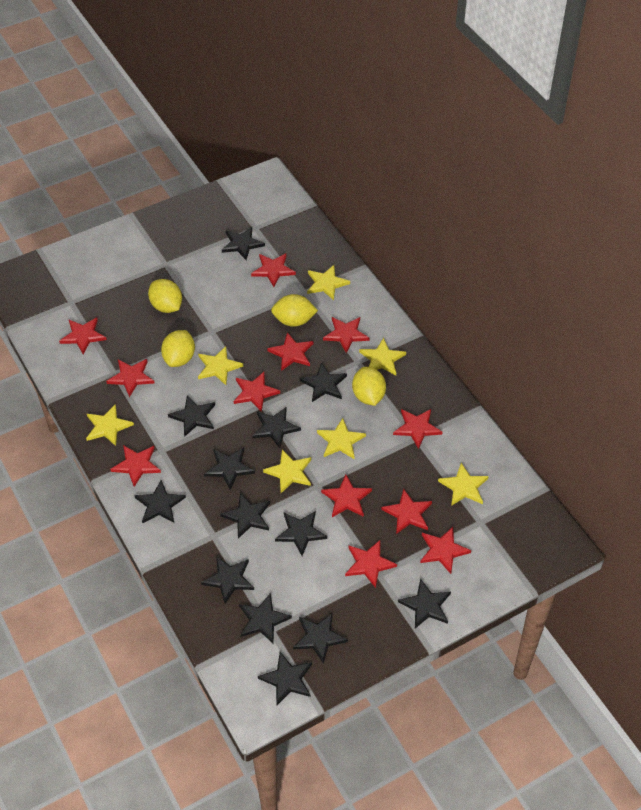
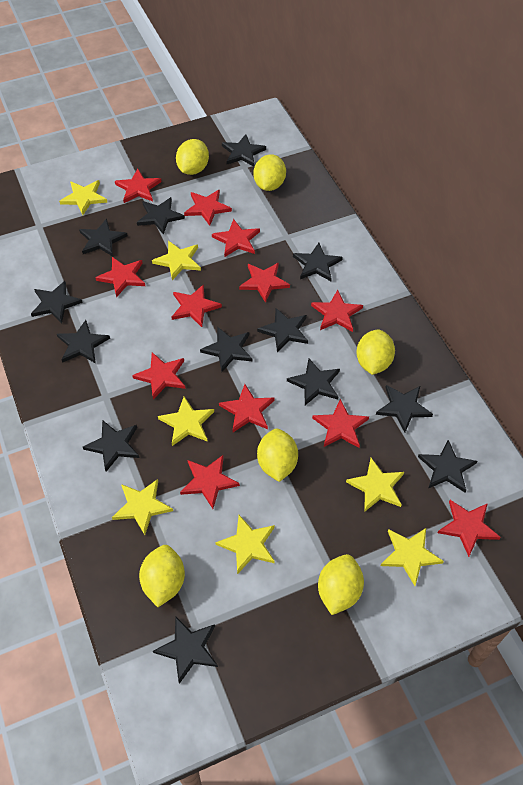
yellow lemon: 4 -> 6

